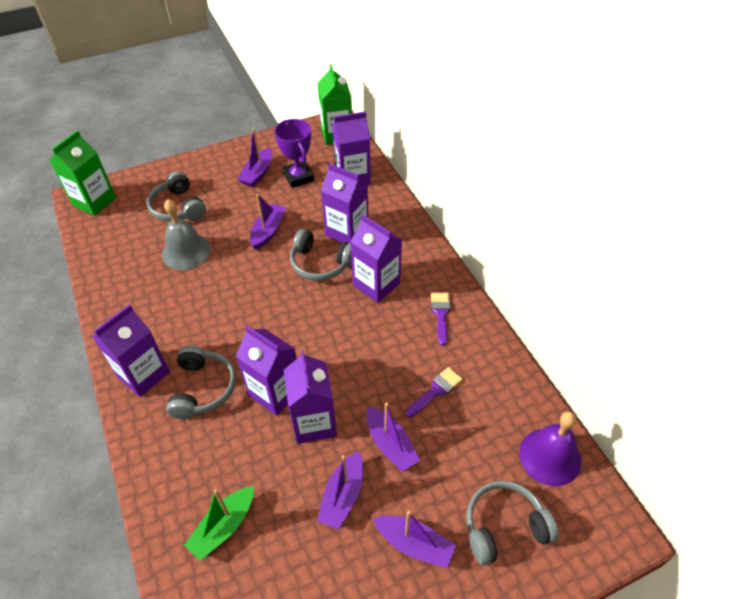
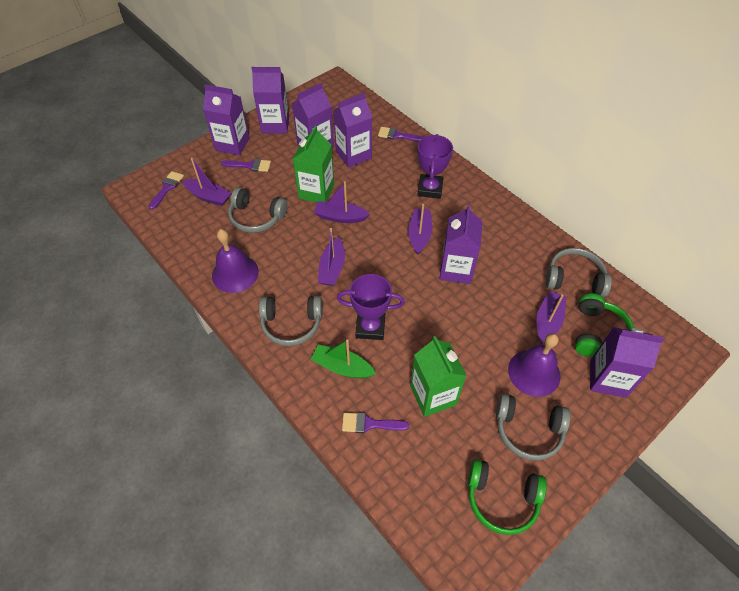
green headphones: 0 -> 2
grey bell: 1 -> 0
purple bell: 1 -> 2
purple brush: 2 -> 4
purple trophy: 1 -> 2

